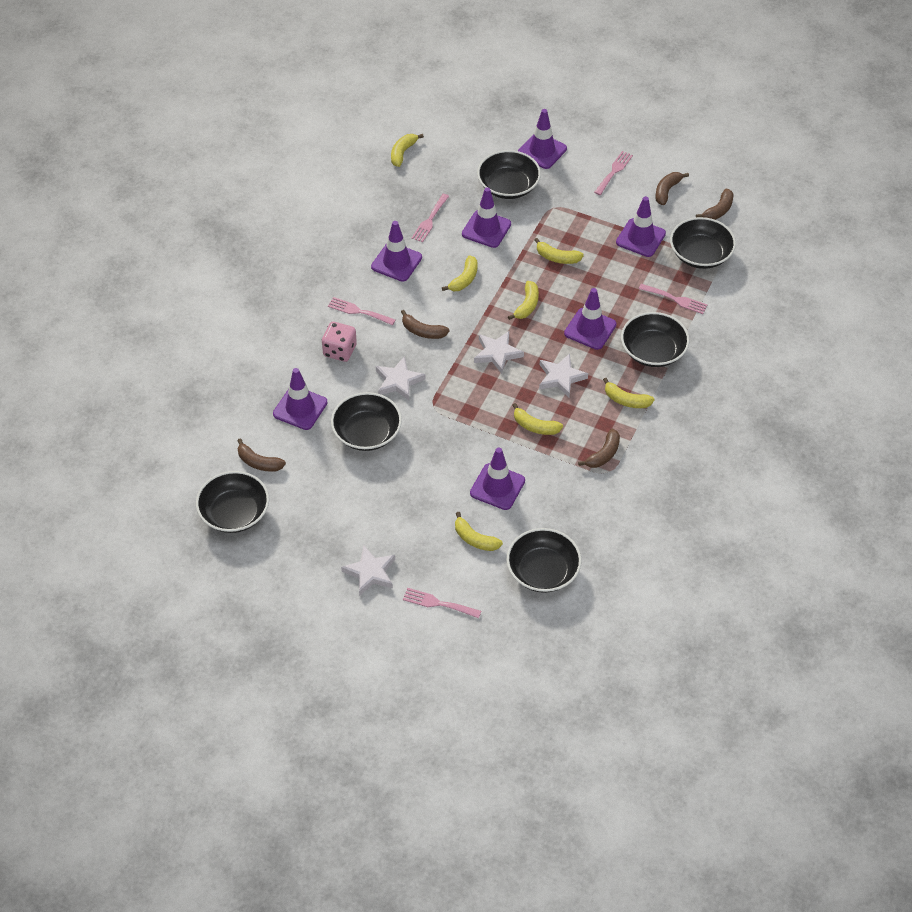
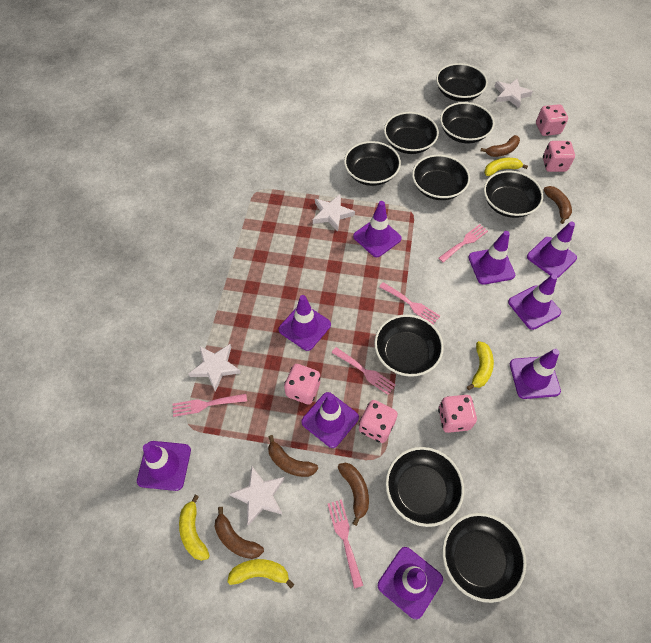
black bowl: 6 -> 9
pink dice: 1 -> 5
purple traffic cone: 7 -> 9
yellow banana: 7 -> 4

